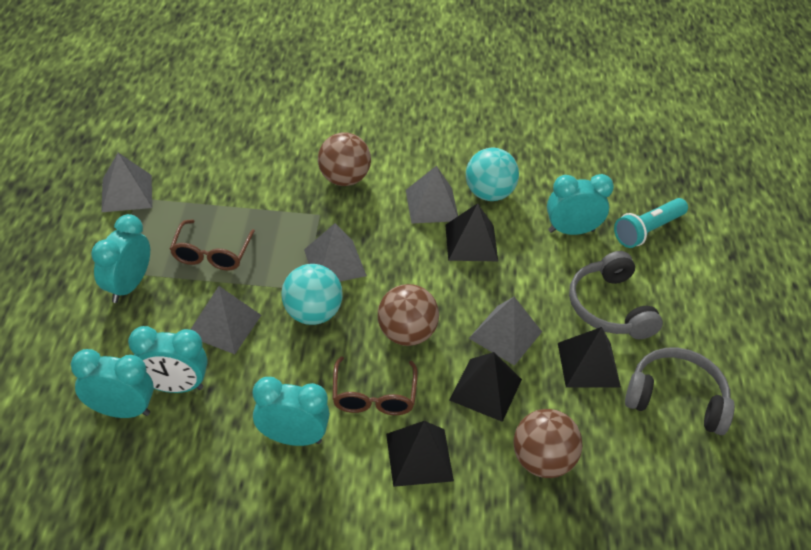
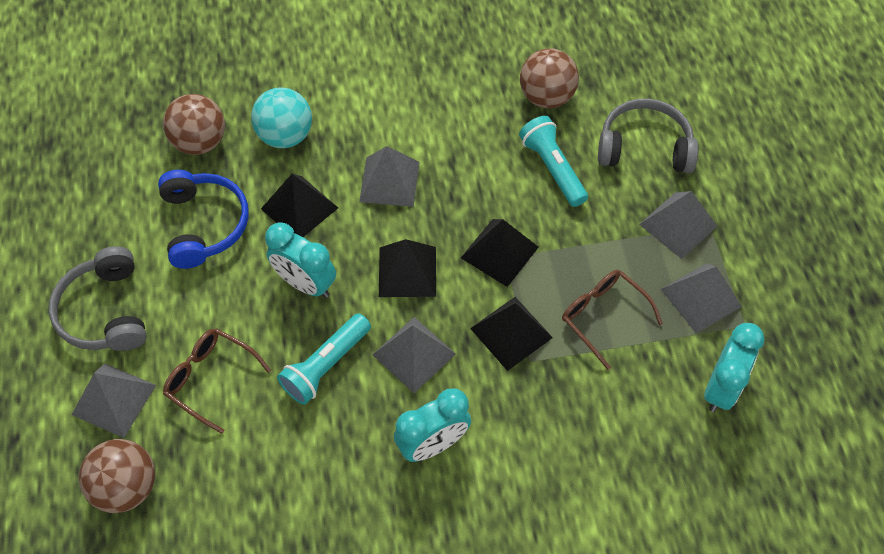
blue headphones: 0 -> 1
turquoise ball: 2 -> 1
turquoise clock: 5 -> 3
turquoise flashlight: 1 -> 2

